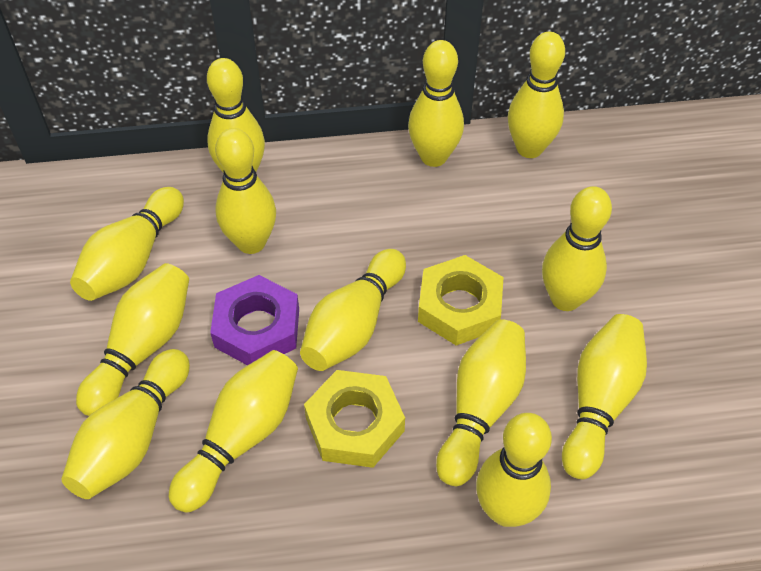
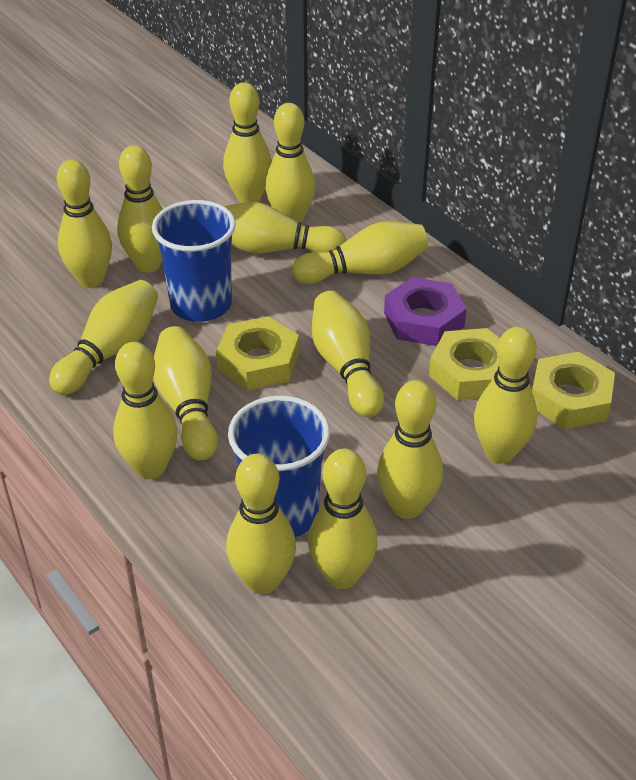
blue cup: 0 -> 2
yellow bowling pin: 13 -> 14
yellow nut: 2 -> 3

